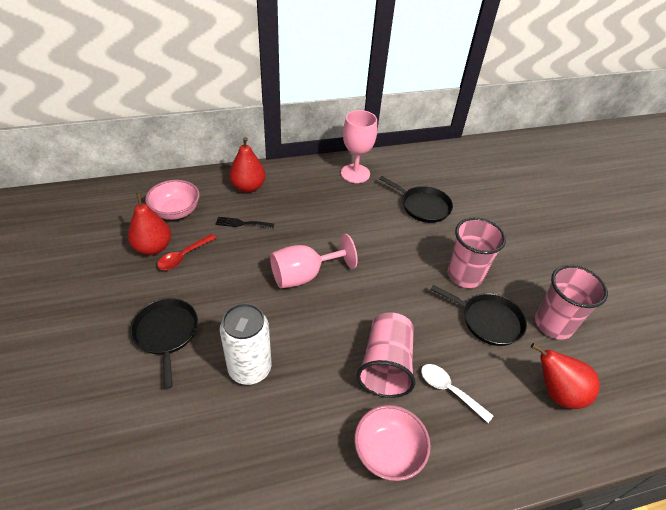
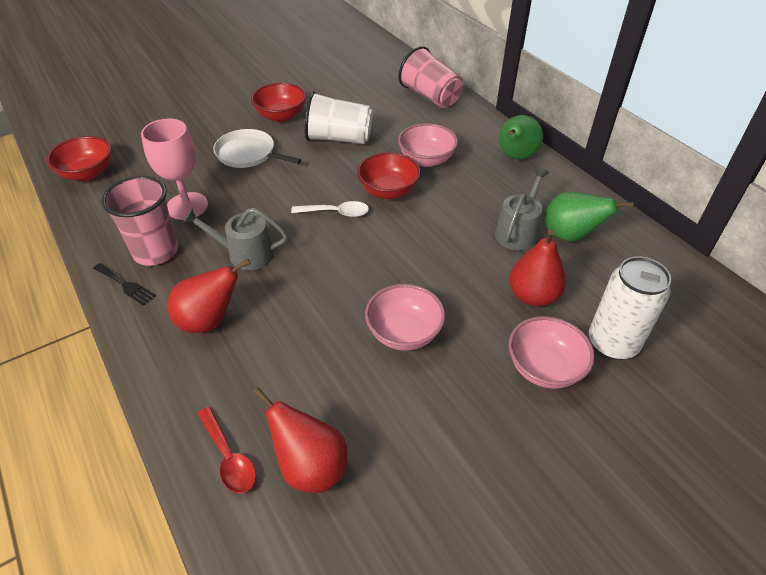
black pan: 3 -> 0
green pear: 0 -> 2
grey watering can: 0 -> 2
pink bowl: 2 -> 3
pink cup: 3 -> 2
pink goblet: 2 -> 1
red bowl: 0 -> 3
white cup: 0 -> 1
white pan: 0 -> 1

